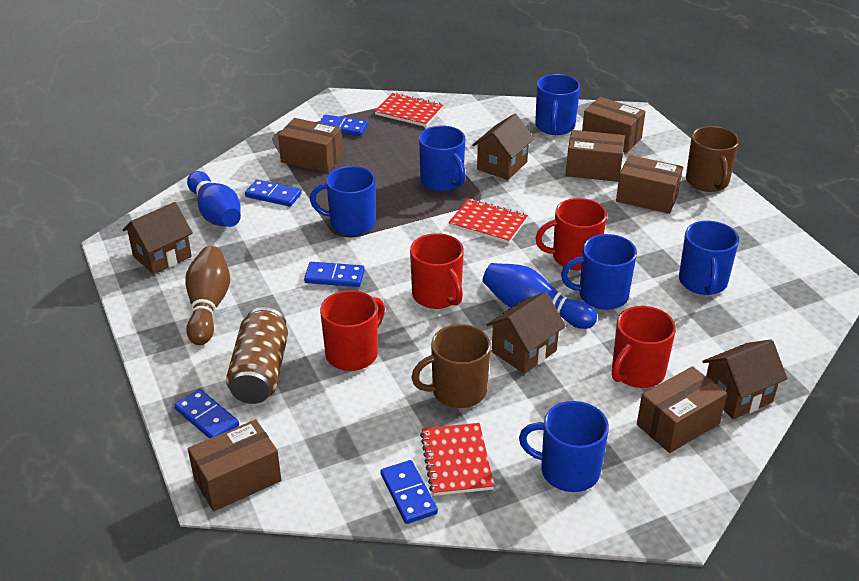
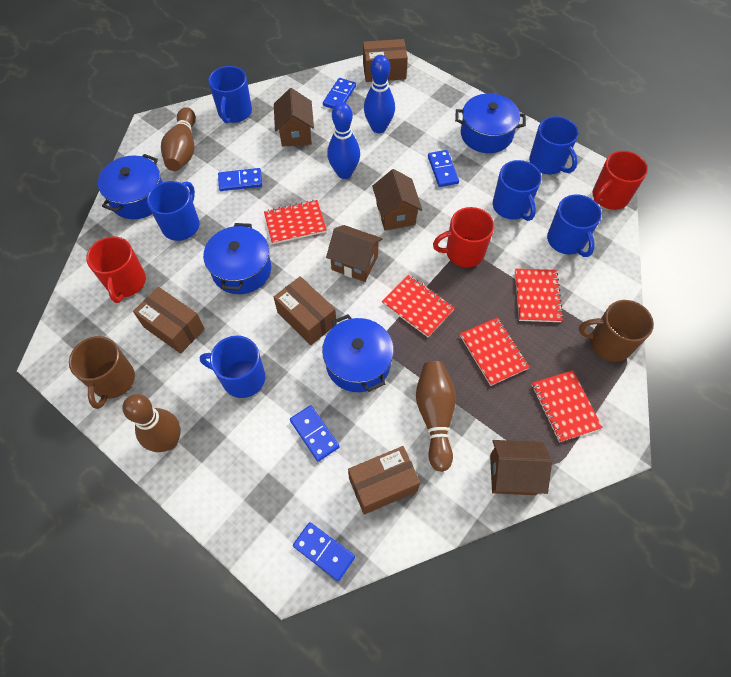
blue pot: 0 -> 4
brown bowling pin: 1 -> 3
brown box: 6 -> 4
brown can: 1 -> 0
red mug: 4 -> 3
red notebook: 3 -> 5

